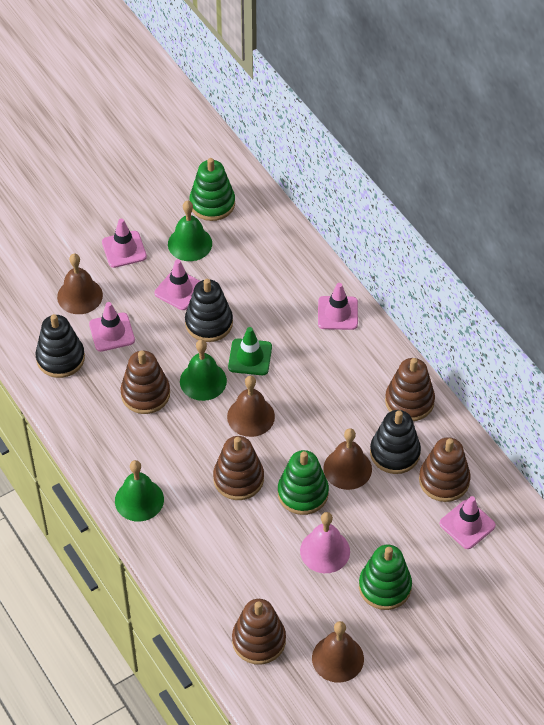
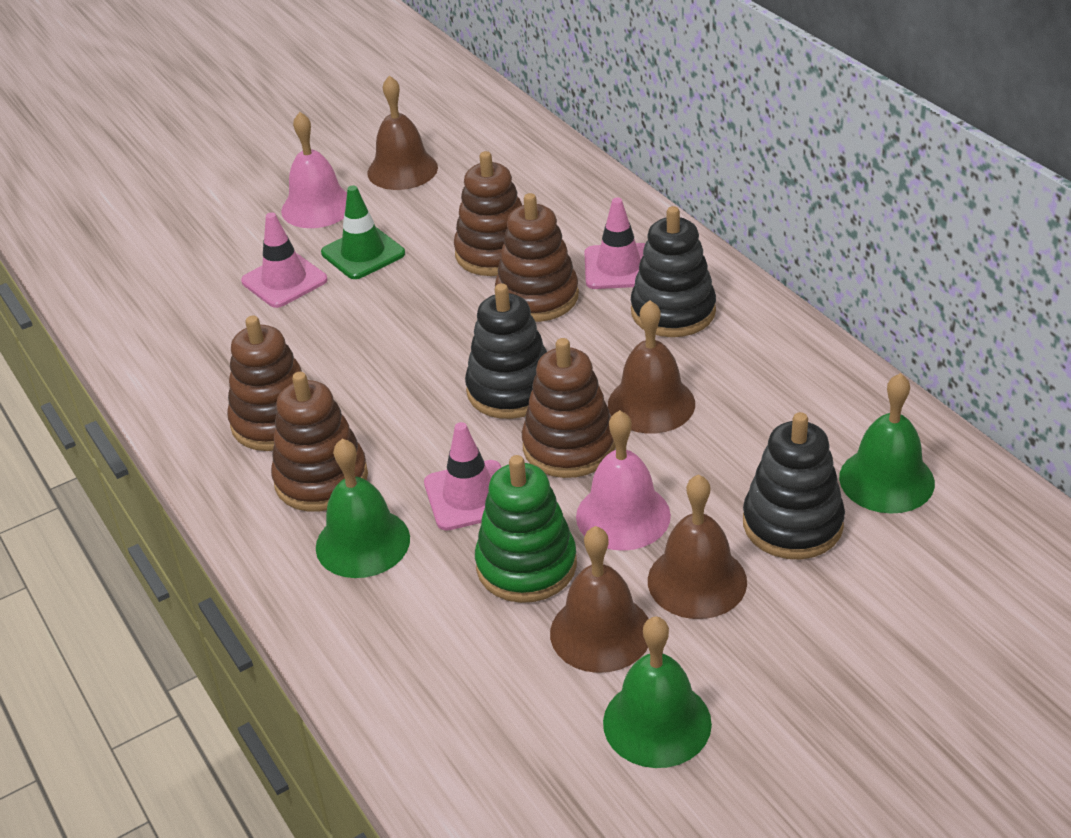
green stacking toy: 3 -> 1
pink bell: 1 -> 2
pink traffic cone: 5 -> 3

